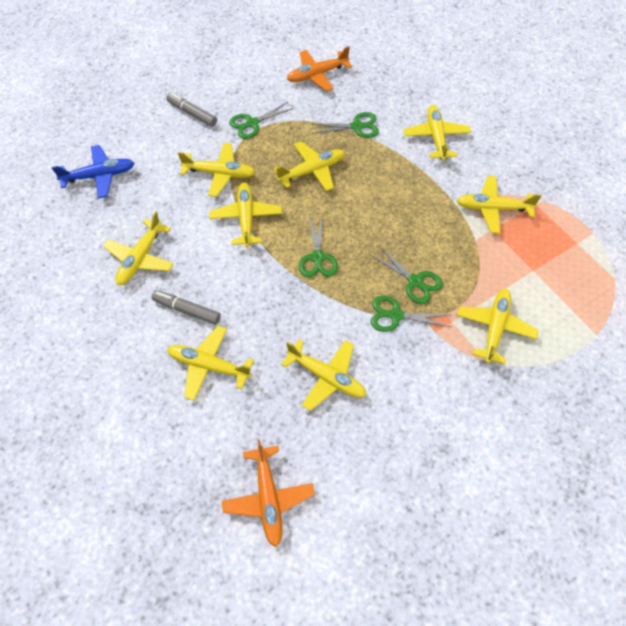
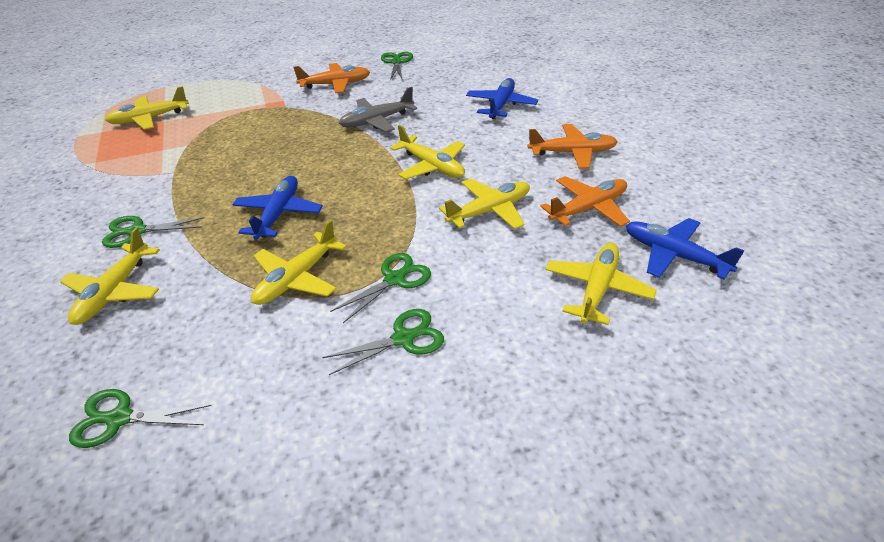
blue plane: 1 -> 3
grey marker: 2 -> 0
grey plane: 0 -> 1
orange plane: 2 -> 3
yellow plane: 9 -> 6

